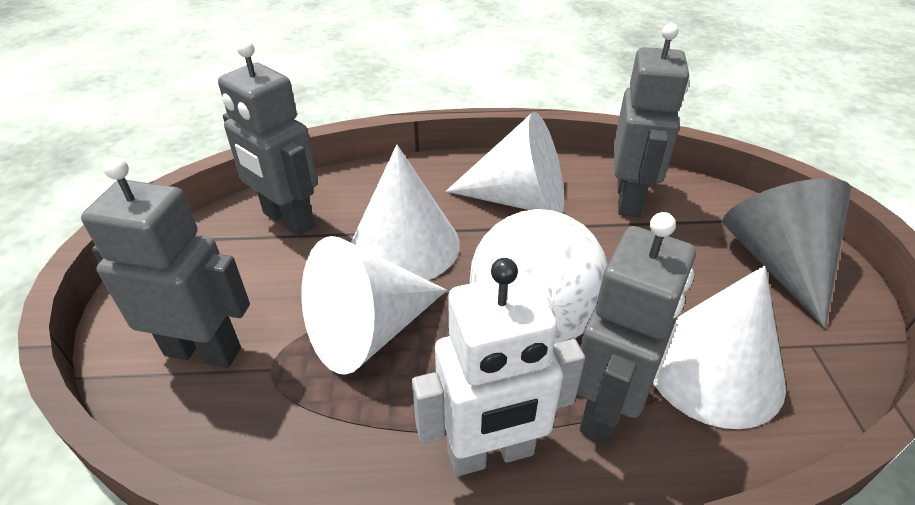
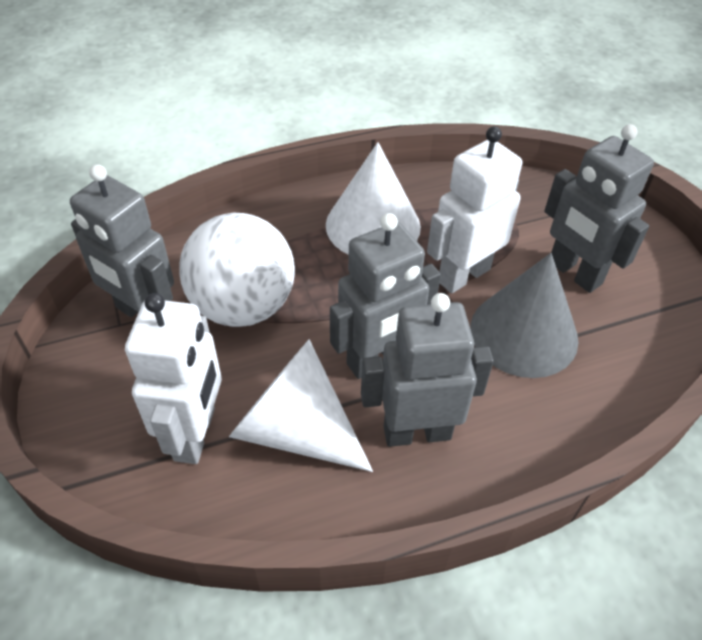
white cone: 4 -> 2
white robot: 1 -> 2

